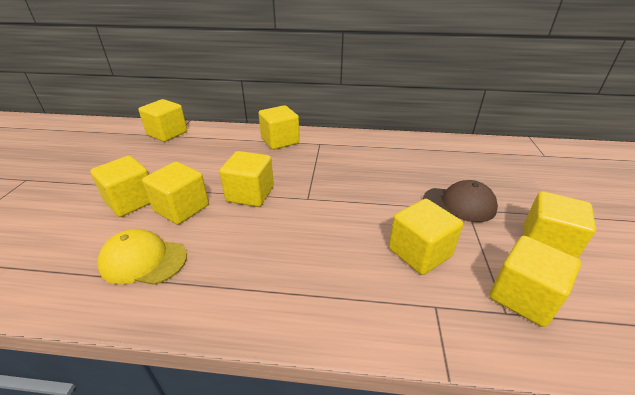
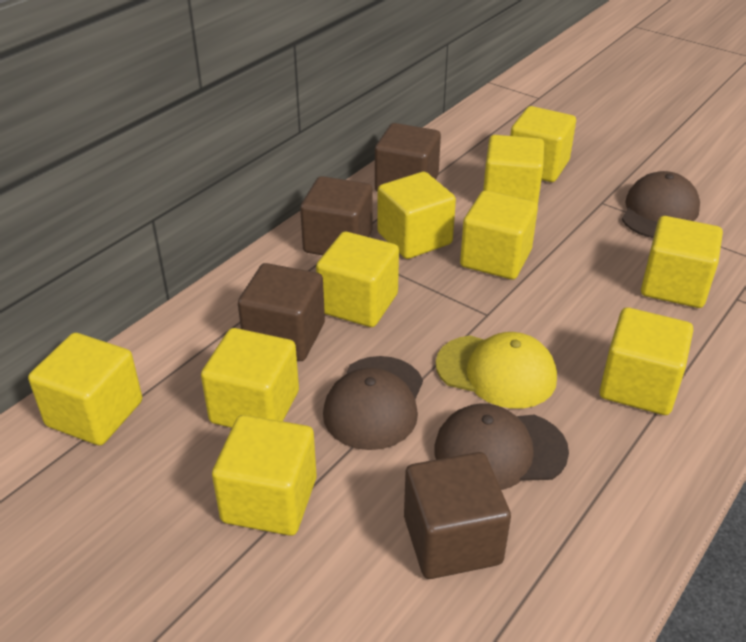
brown cap: 1 -> 3
brown cube: 0 -> 4
yellow cube: 8 -> 10

